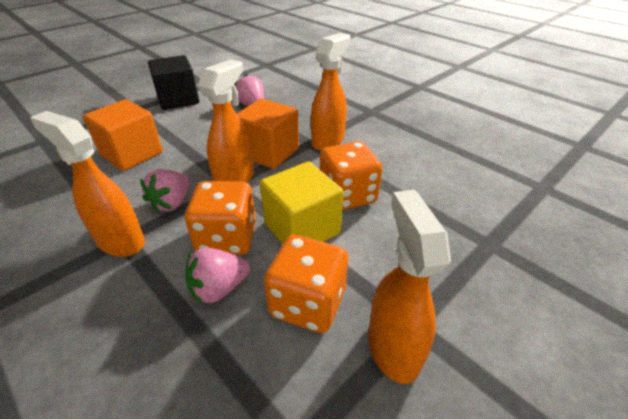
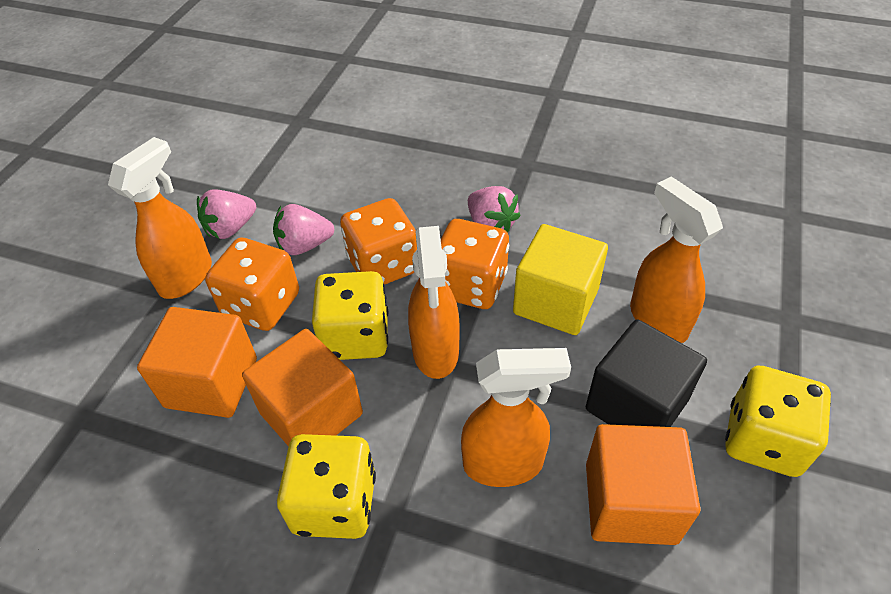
orange cube: 2 -> 3
yellow dice: 0 -> 3

